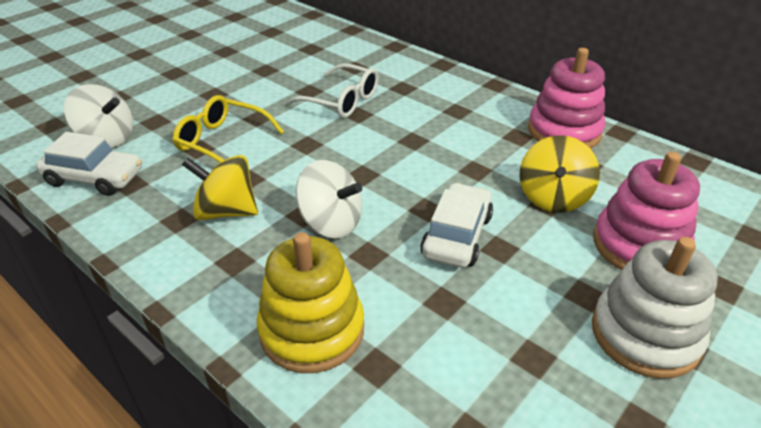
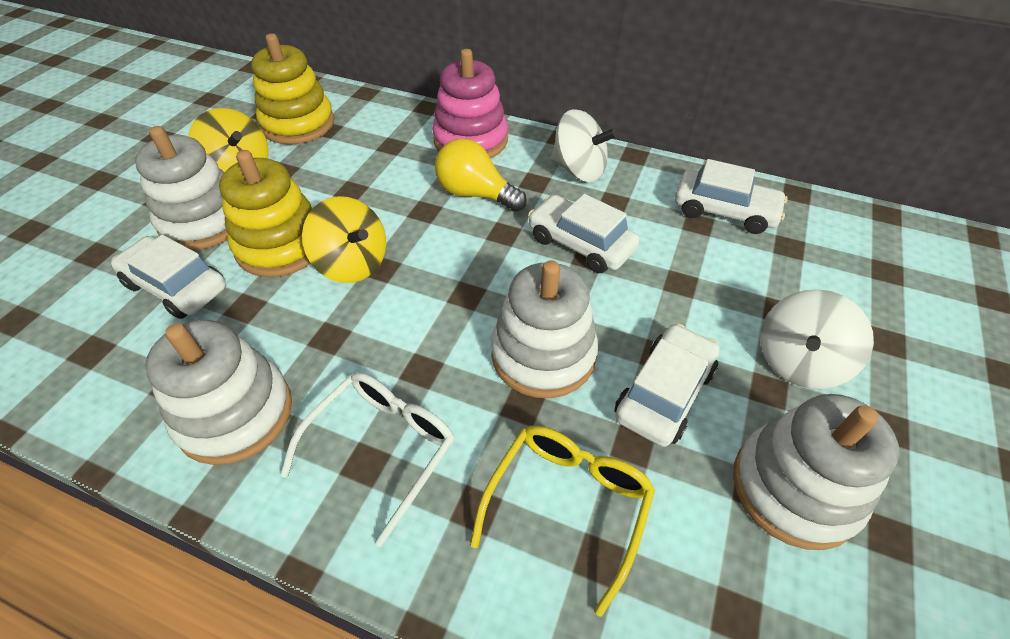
pink stacking toy: 2 -> 1
white car: 2 -> 4
white stacking toy: 1 -> 4
yellow light bulb: 0 -> 1
yellow stacking toy: 1 -> 2

